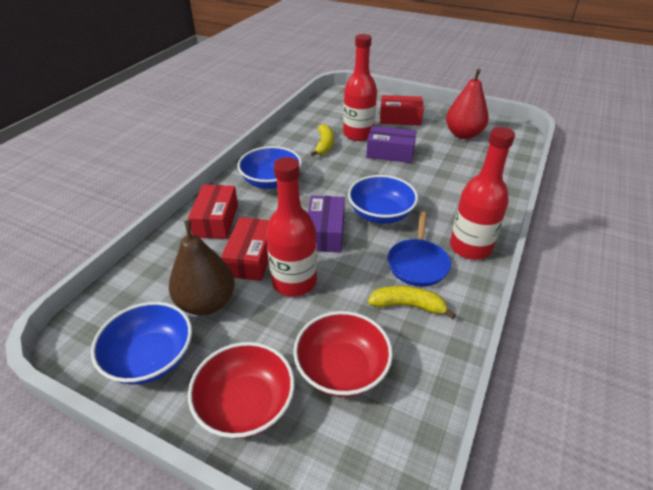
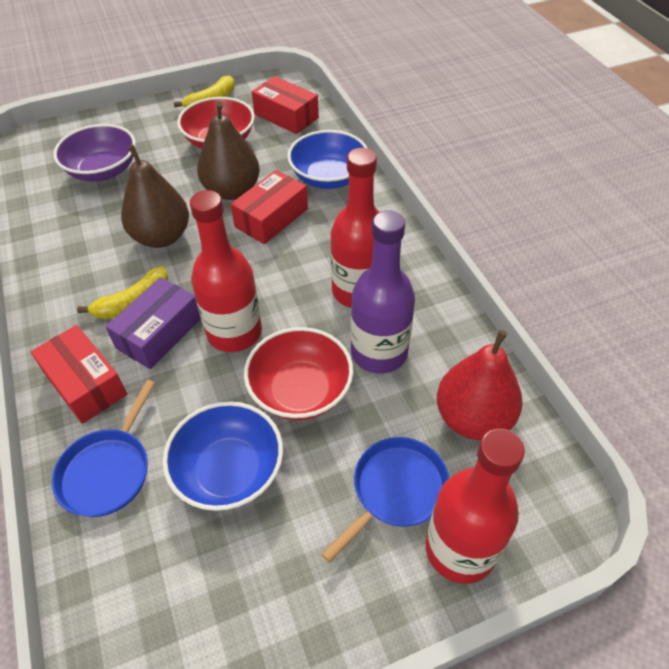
blue bowl: 3 -> 2
blue pan: 1 -> 2
brown pear: 1 -> 2
purple bottle: 0 -> 1
purple bowl: 0 -> 1
purple box: 2 -> 1

